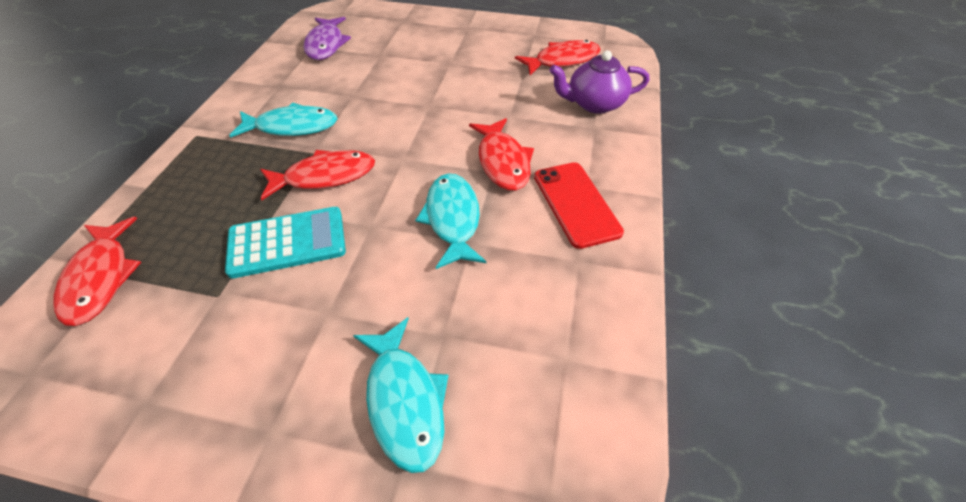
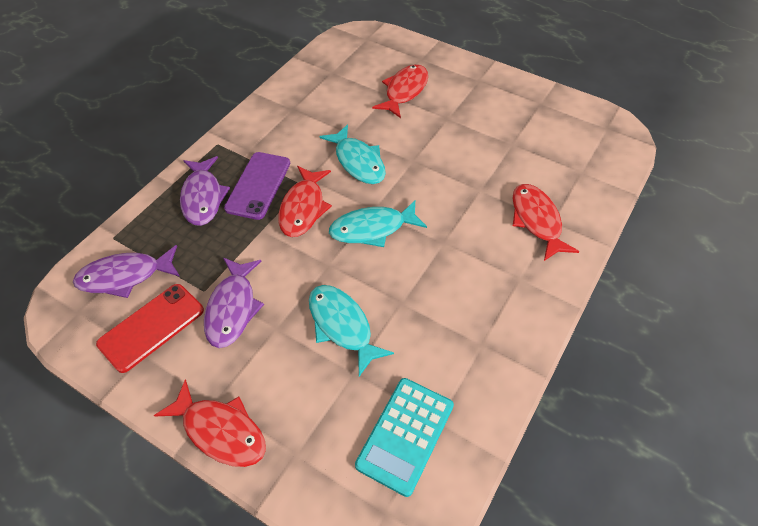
purple fish: 1 -> 3
purple phone: 0 -> 1
purple teapot: 1 -> 0

